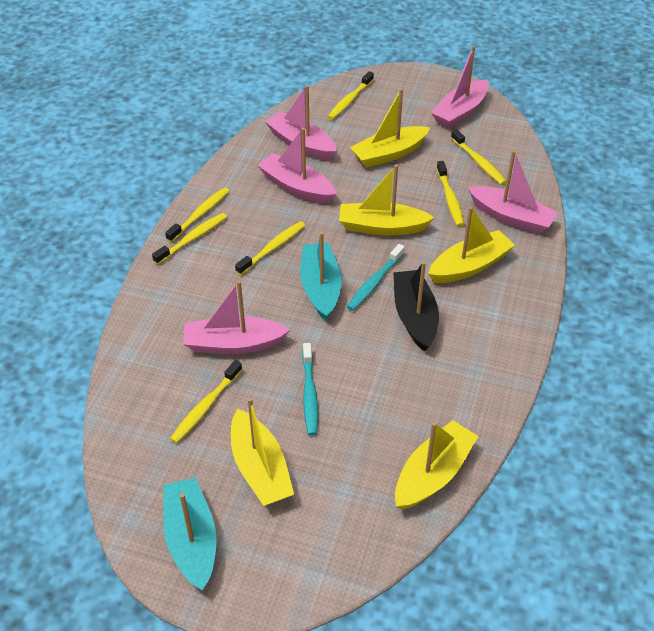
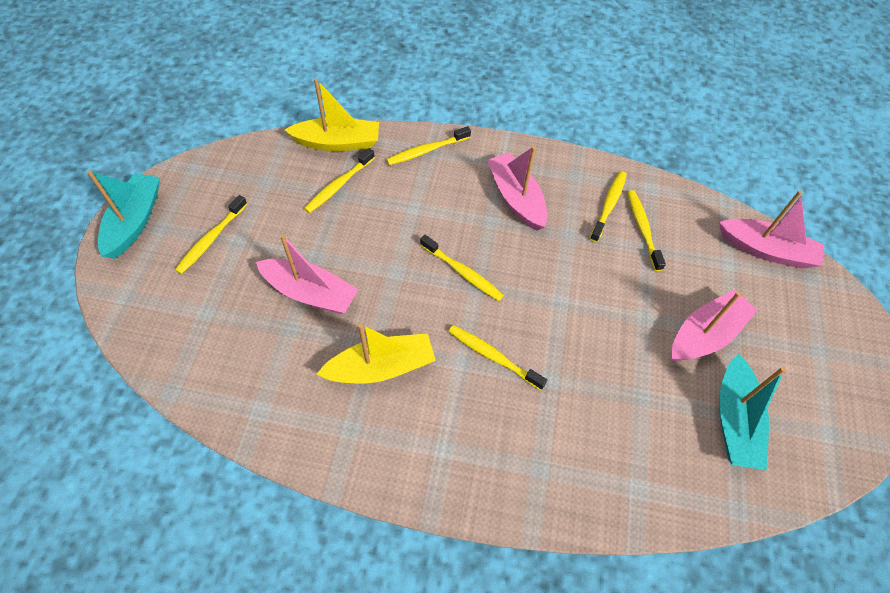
black boat: 1 -> 0
pink boat: 5 -> 4
turquoise toothbrush: 2 -> 0
yellow boat: 5 -> 2

